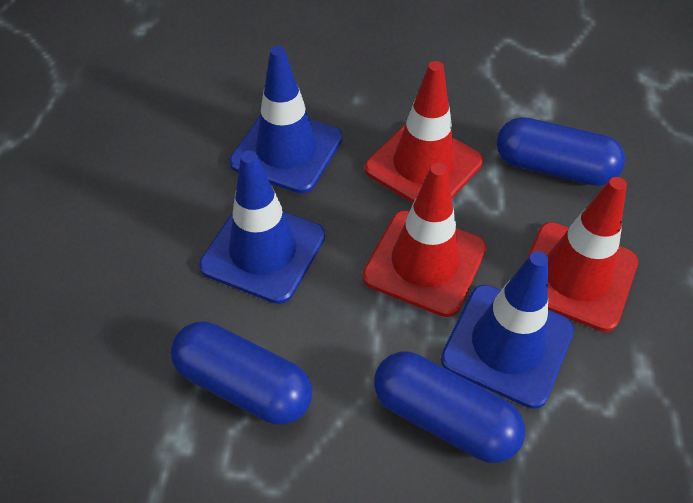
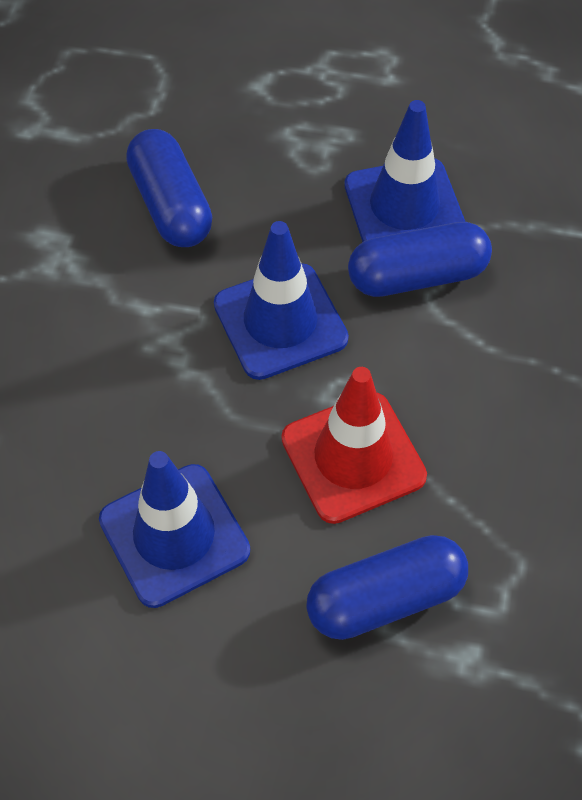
red traffic cone: 3 -> 1

